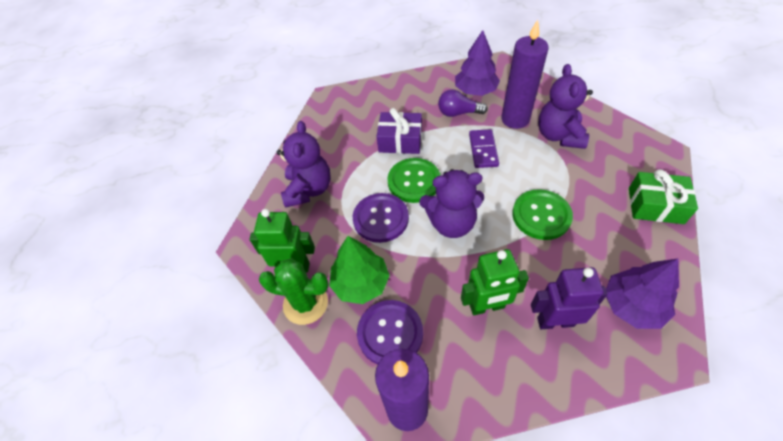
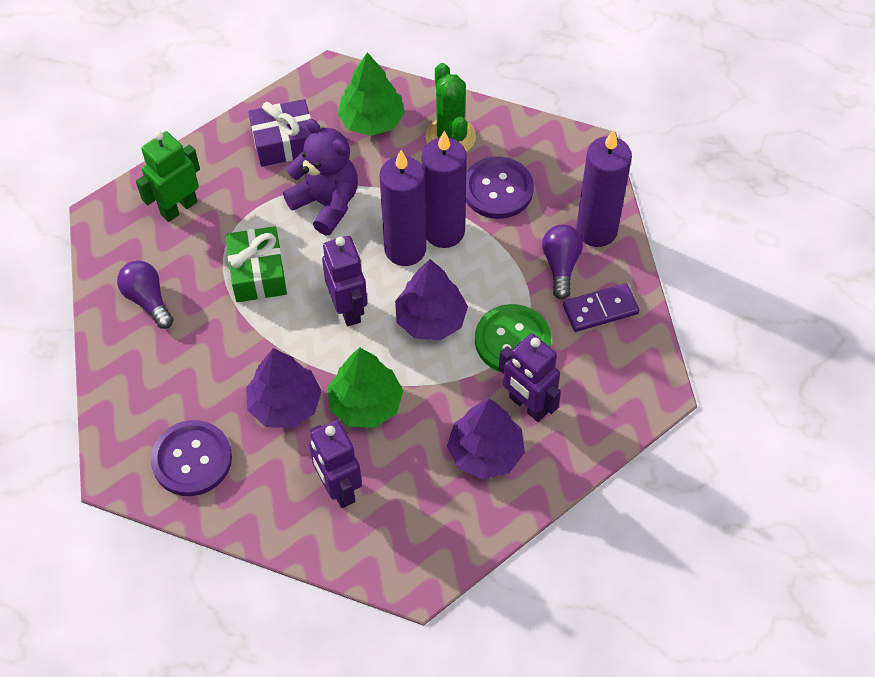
green button: 2 -> 1
green robot: 2 -> 1
green tree: 1 -> 2
purple candle: 2 -> 3
purple light bulb: 1 -> 2
purple robot: 1 -> 3
purple teddy bear: 3 -> 1
purple tree: 2 -> 3

